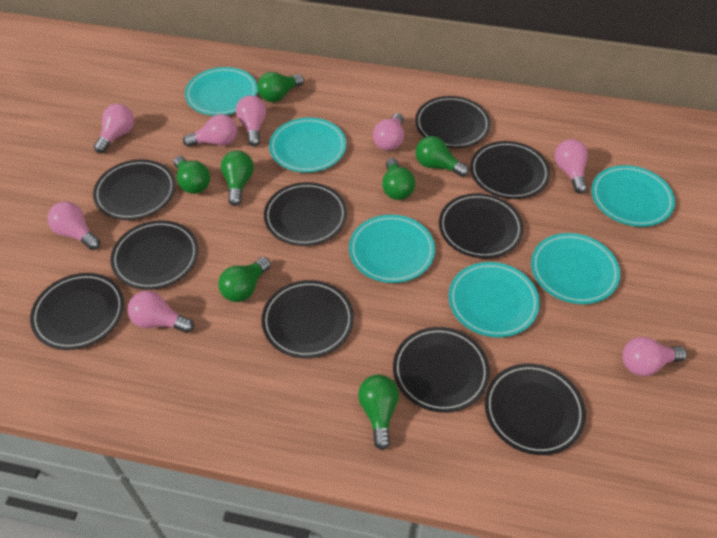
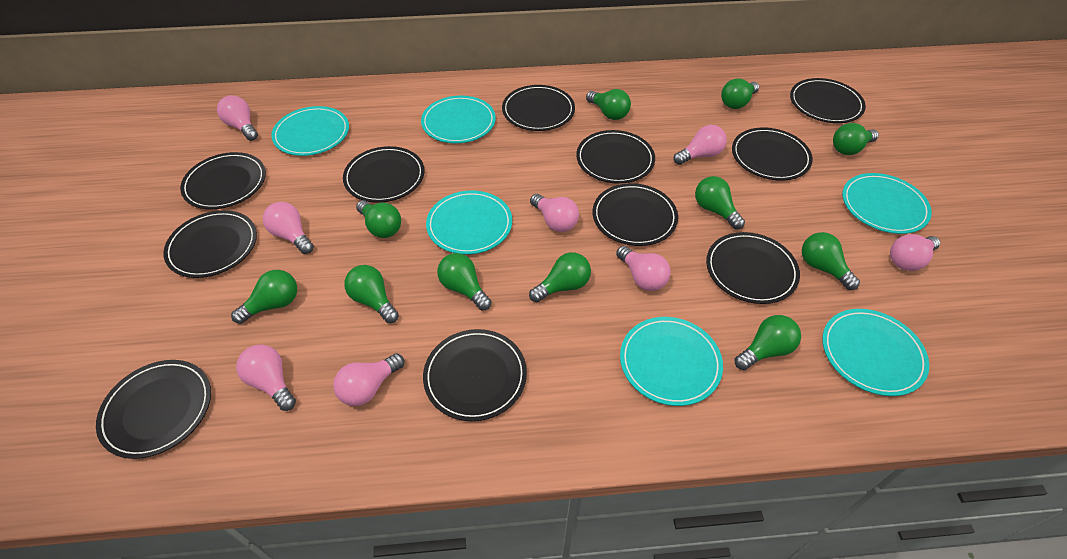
black plate: 10 -> 11
green light bulb: 7 -> 11

